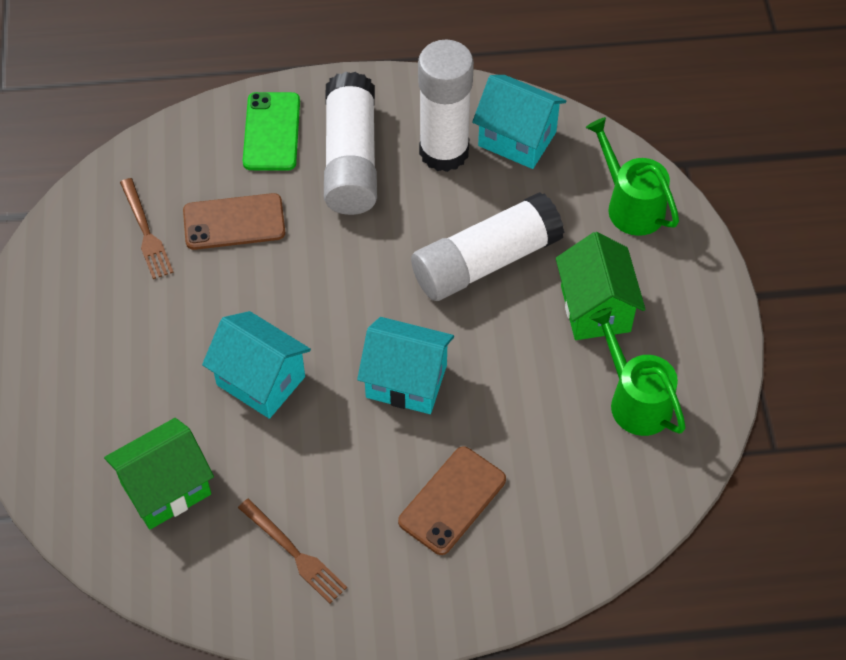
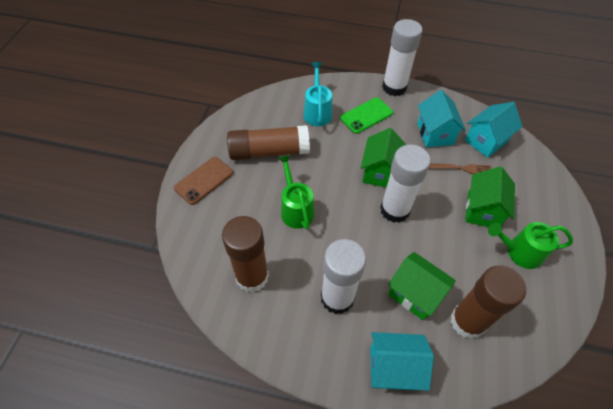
brown fork: 2 -> 1
brown glue stick: 0 -> 3
brown phone: 2 -> 1
green house: 2 -> 3
turquoise watering can: 0 -> 1

